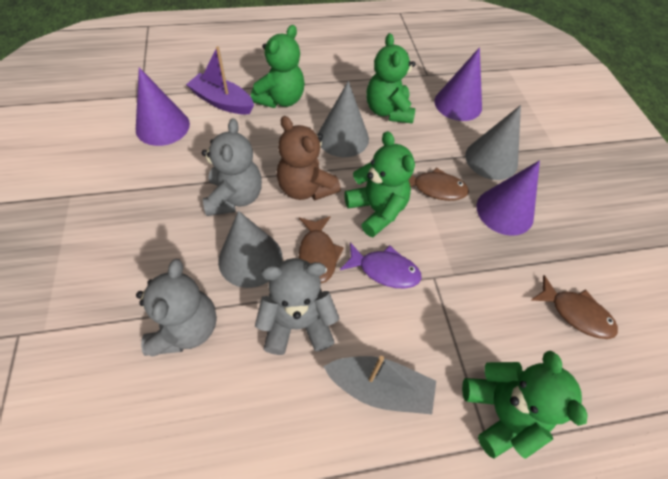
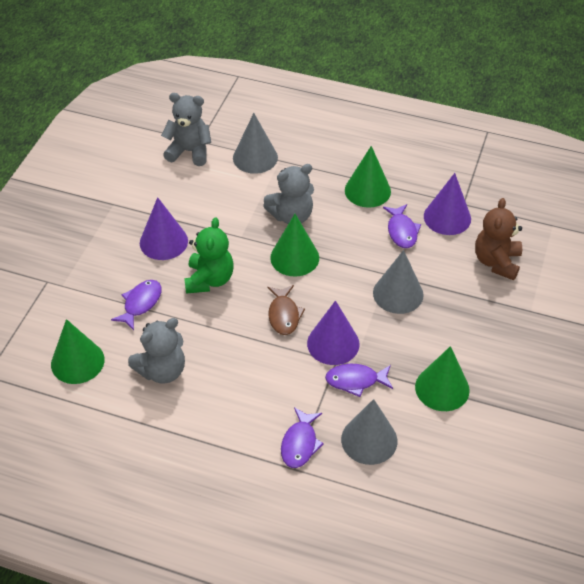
brown fish: 3 -> 1
green cone: 0 -> 4
green teddy bear: 4 -> 1
grey boat: 1 -> 0
purple boat: 1 -> 0
purple fish: 1 -> 4

